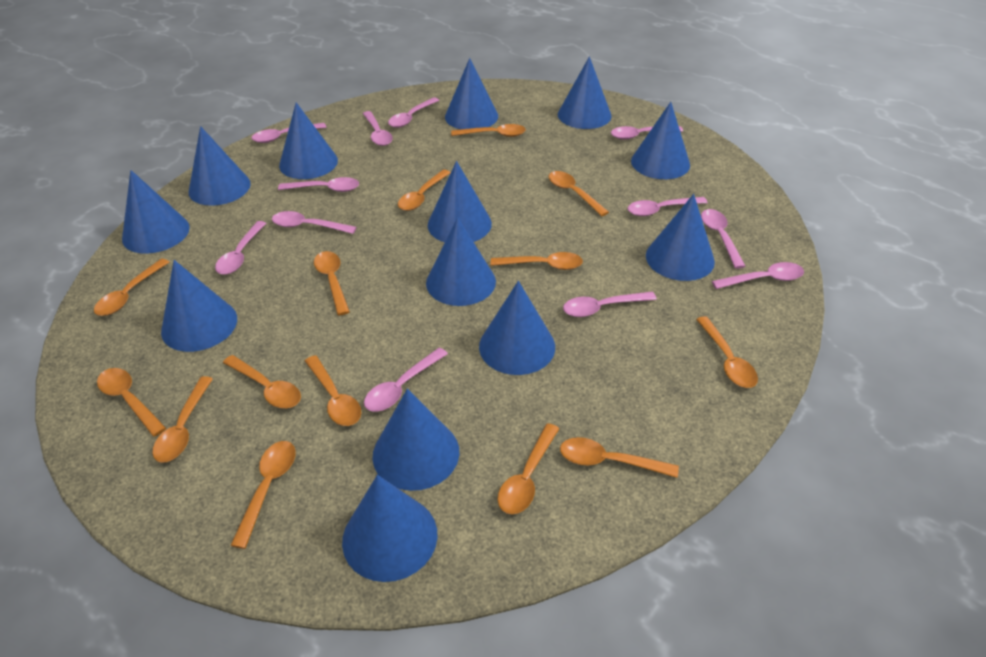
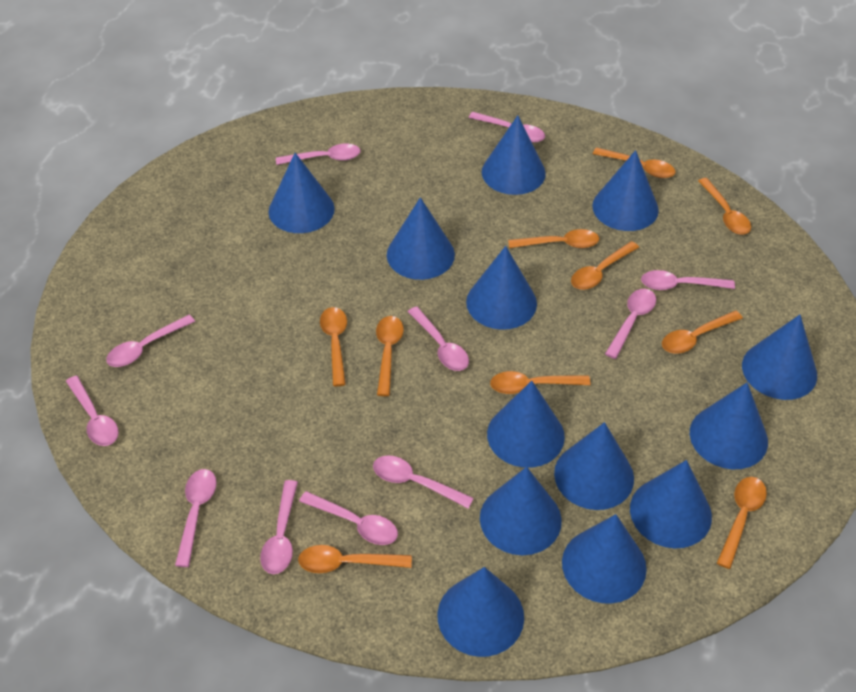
orange spoon: 14 -> 10
pink spoon: 12 -> 11

